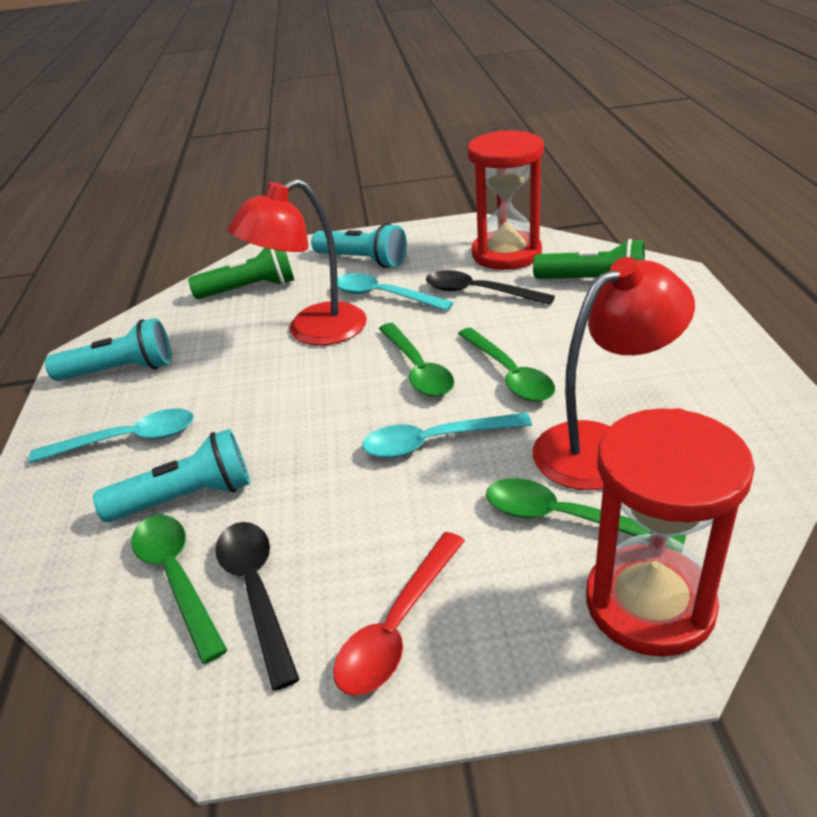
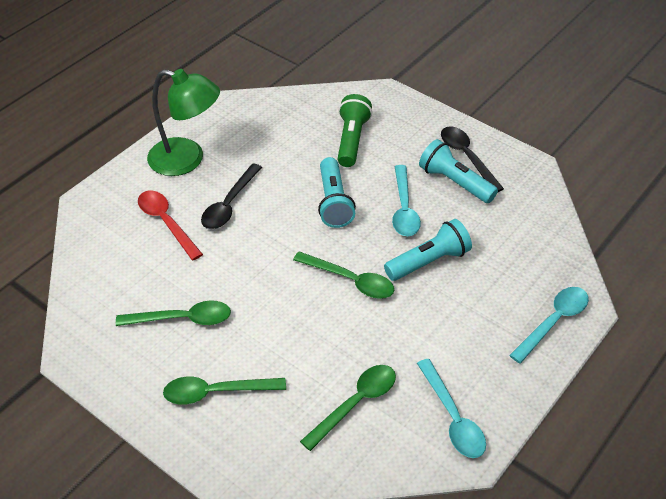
green flashlight: 2 -> 1
green lamp: 0 -> 1
red hourglass: 2 -> 0
red lamp: 2 -> 0

